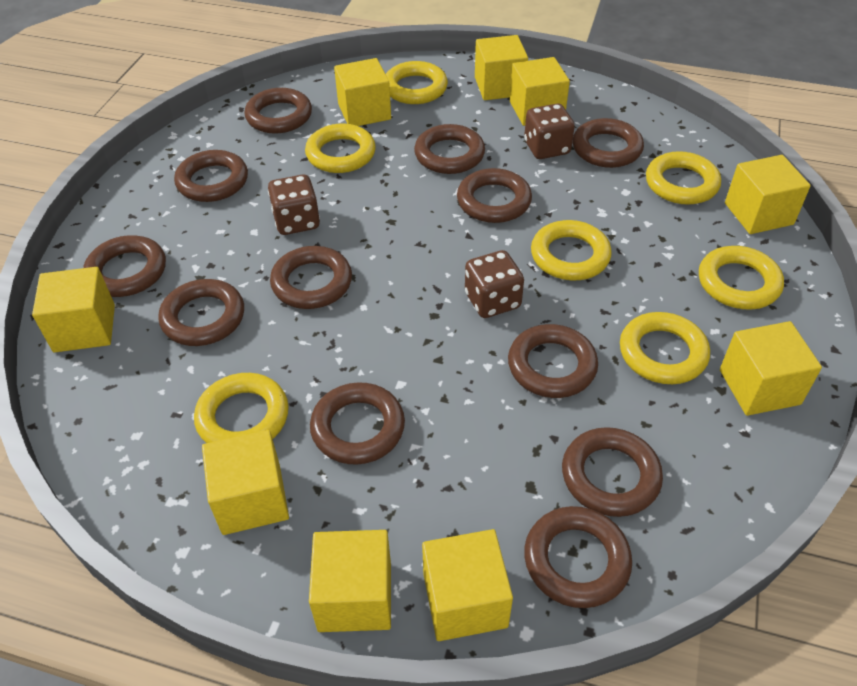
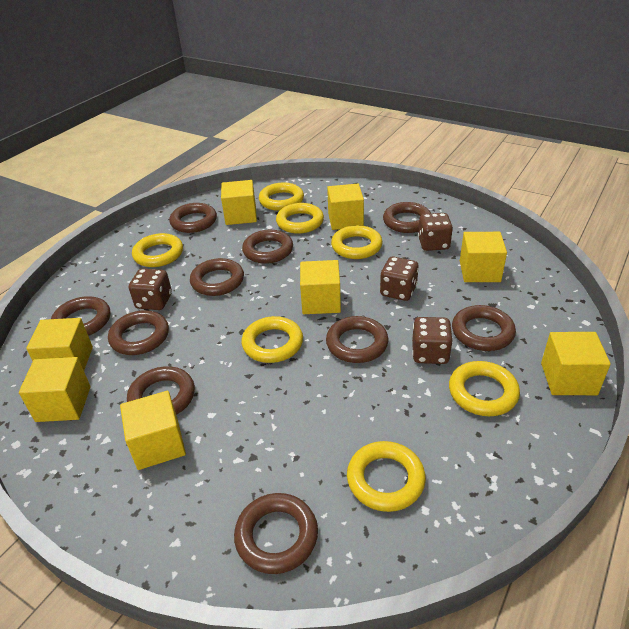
brown dice: 3 -> 4
brown ring: 12 -> 10
yellow cube: 9 -> 8

